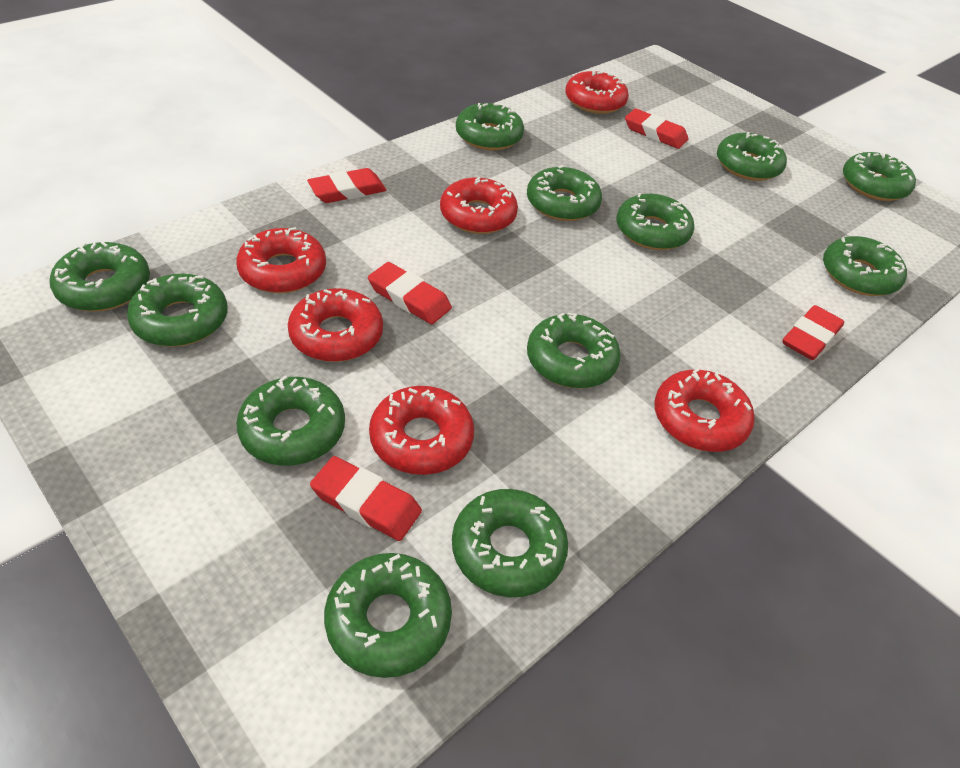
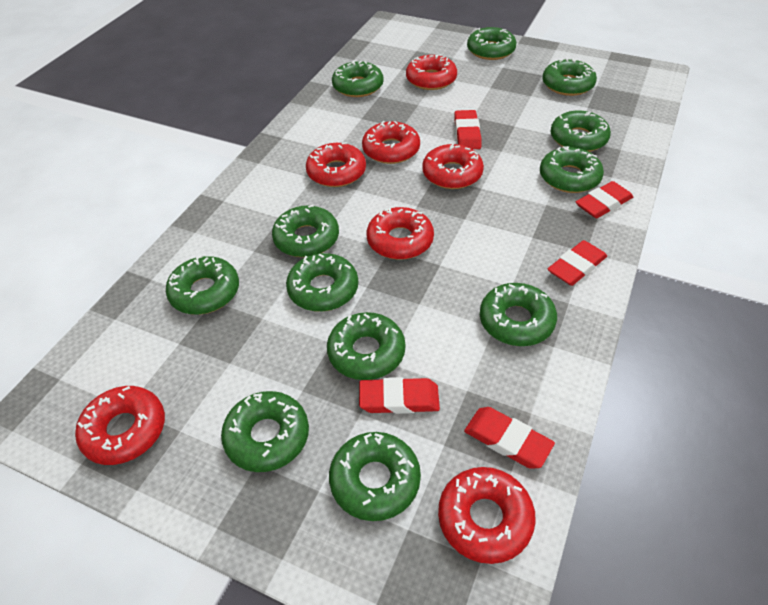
red donut: 6 -> 7

